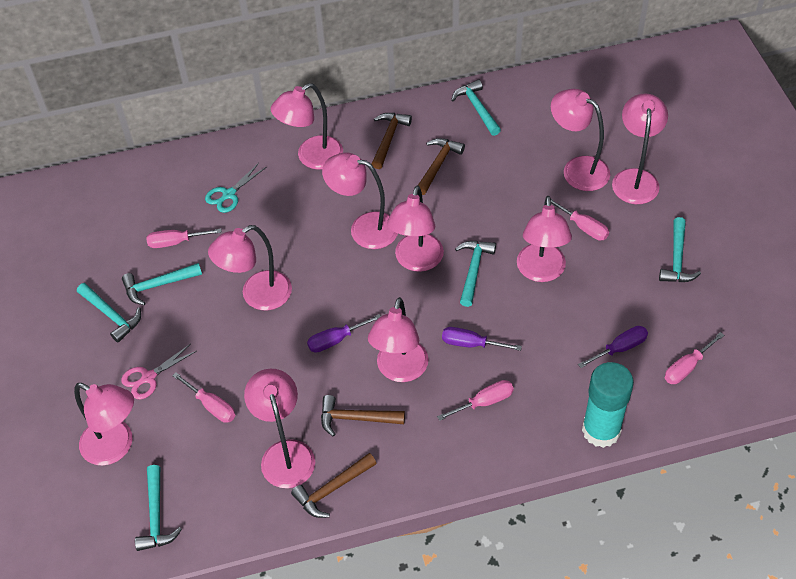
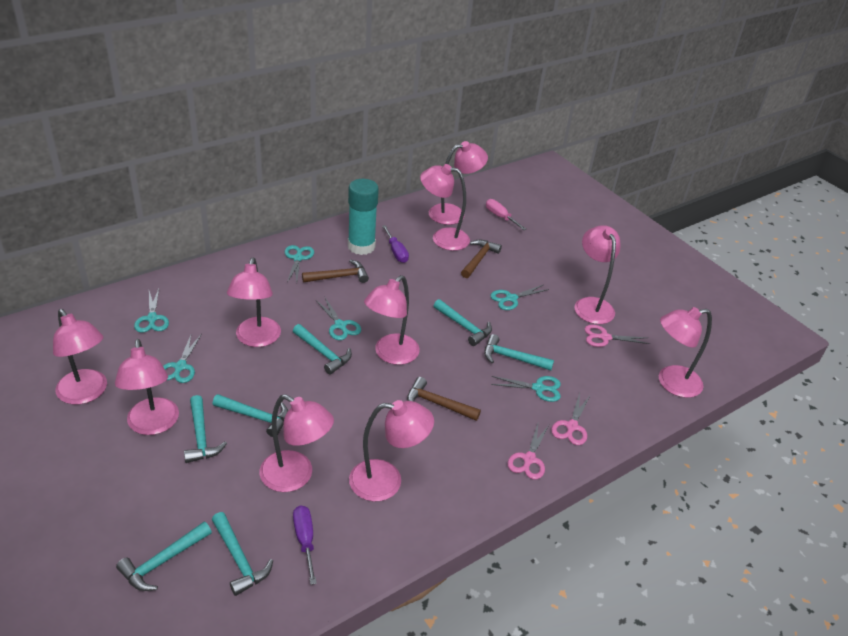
brown hammer: 4 -> 3
pink scissors: 1 -> 3
pink screwdriver: 5 -> 1
purple screwdriver: 3 -> 2
turquoise hammer: 6 -> 7
turquoise scissors: 1 -> 6

